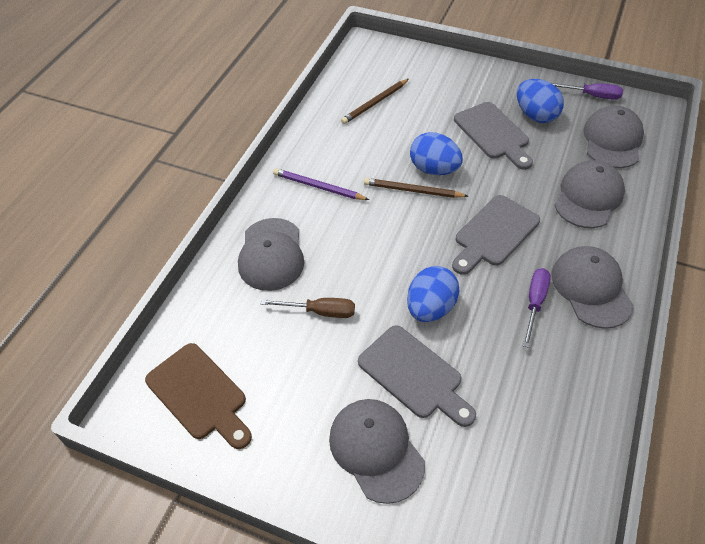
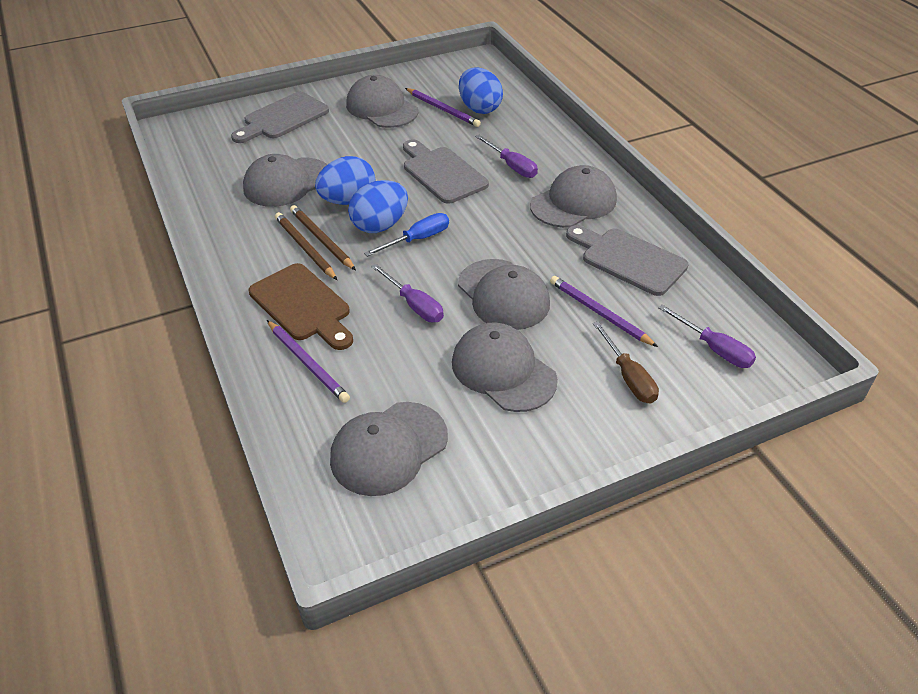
blue screwdriver: 0 -> 1
grey cap: 5 -> 6
purple pencil: 1 -> 3
purple screwdriver: 2 -> 3

